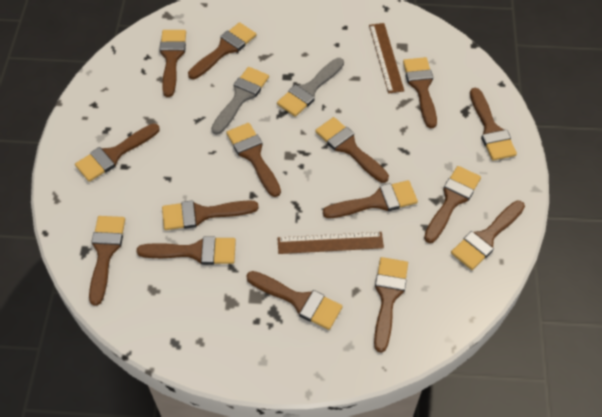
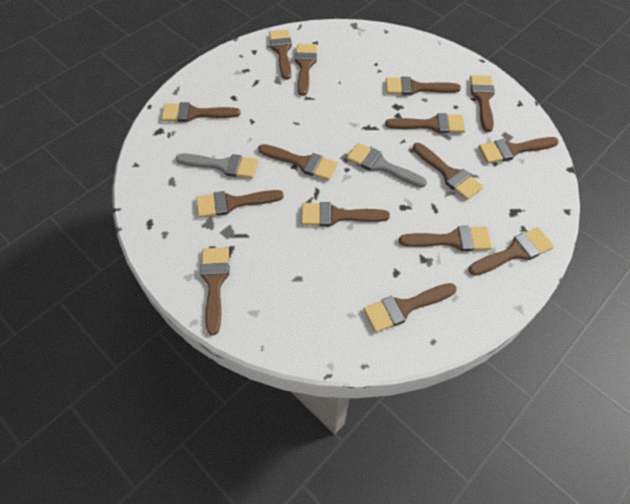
brown ruler: 2 -> 0

